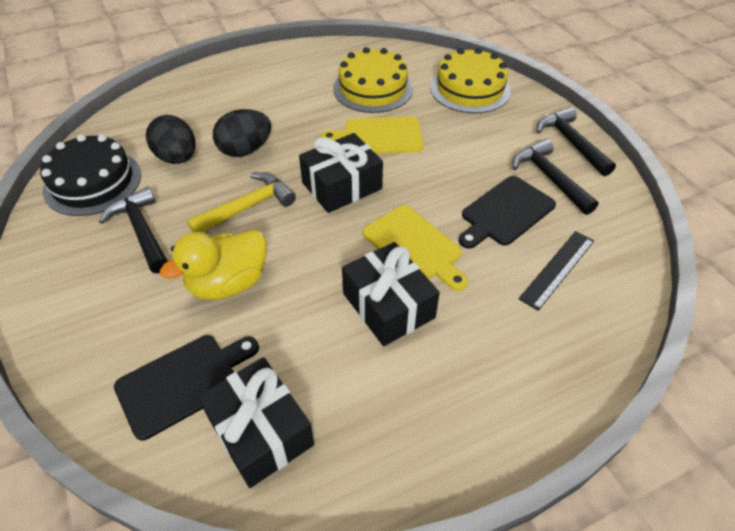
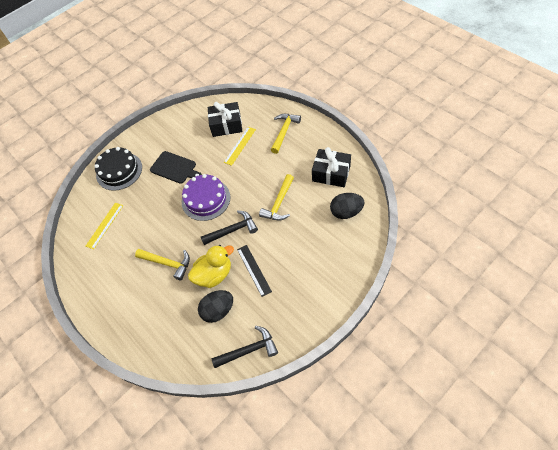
black cutting board: 2 -> 1
black gift: 3 -> 2
black hammer: 3 -> 2
purple cake: 0 -> 1
yellow cake: 2 -> 0
yellow cutting board: 2 -> 0
yellow hammer: 1 -> 3
yellow ruler: 0 -> 2

